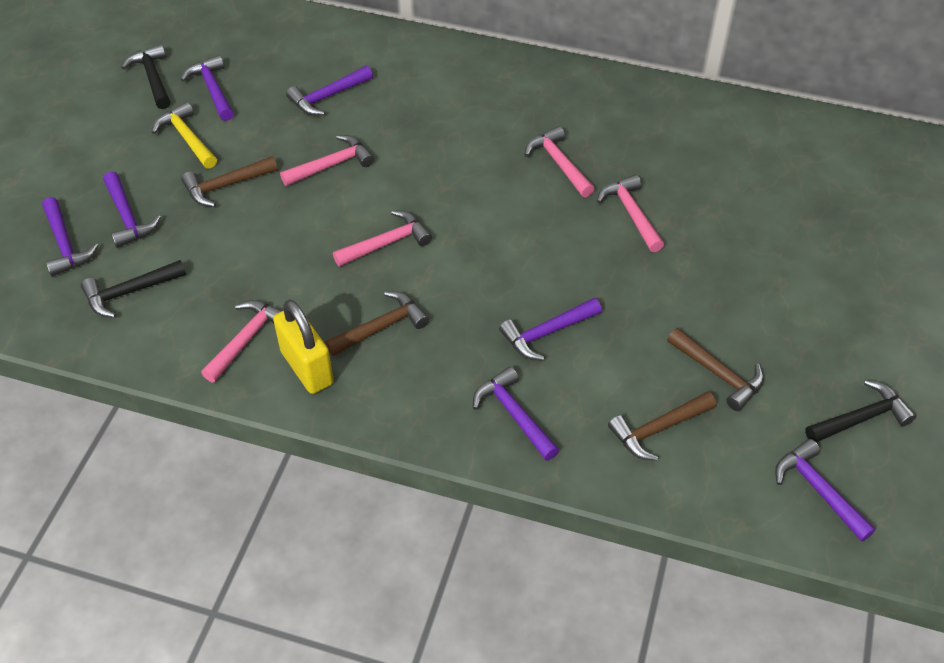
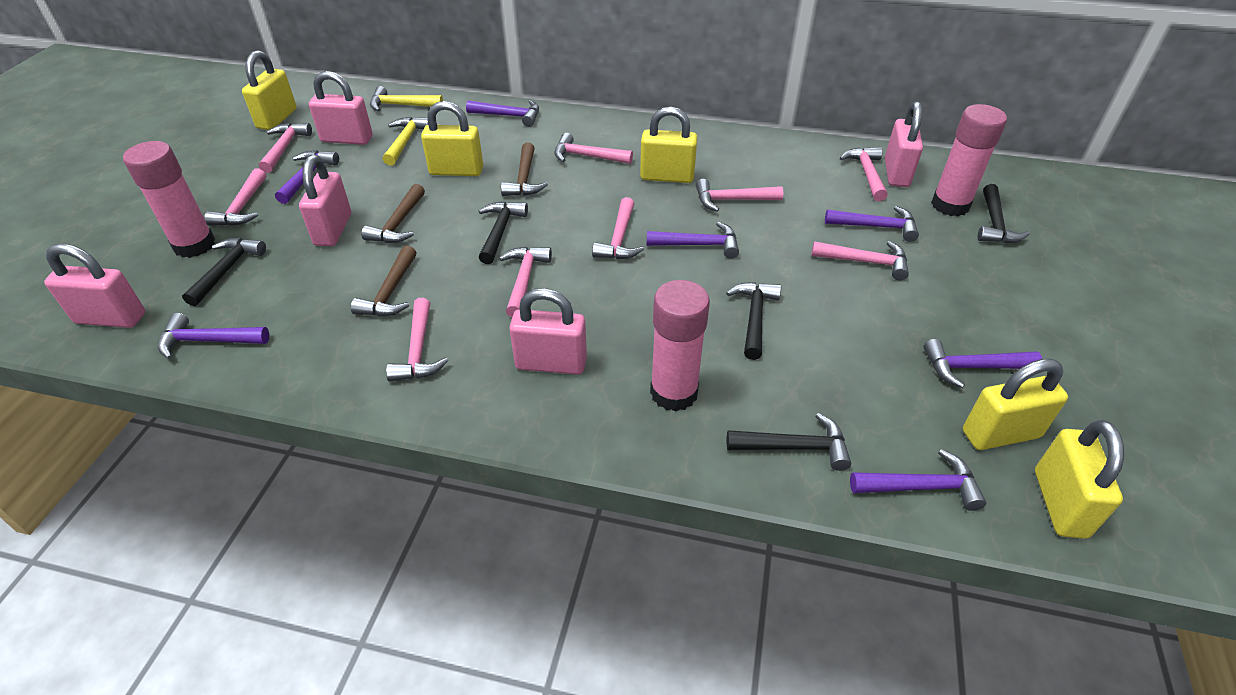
black hammer: 3 -> 5
brown hammer: 4 -> 3
pink glue stick: 0 -> 3
pink hammer: 5 -> 9
pink padlock: 0 -> 5
yellow hammer: 1 -> 2
yellow padlock: 1 -> 5

